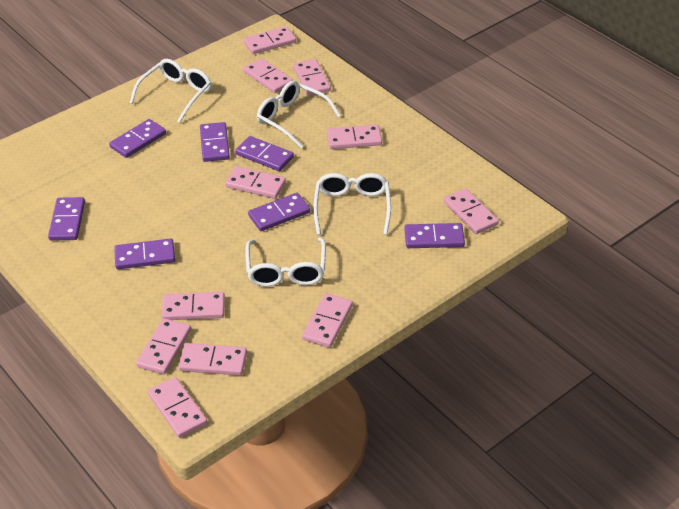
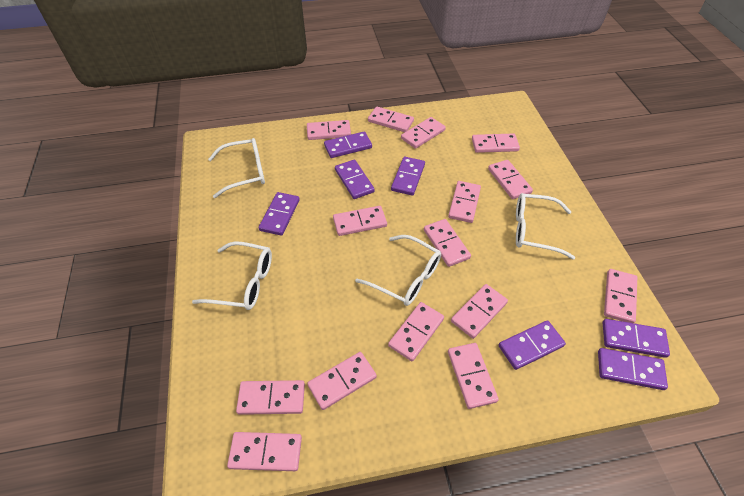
pink domino: 11 -> 15

